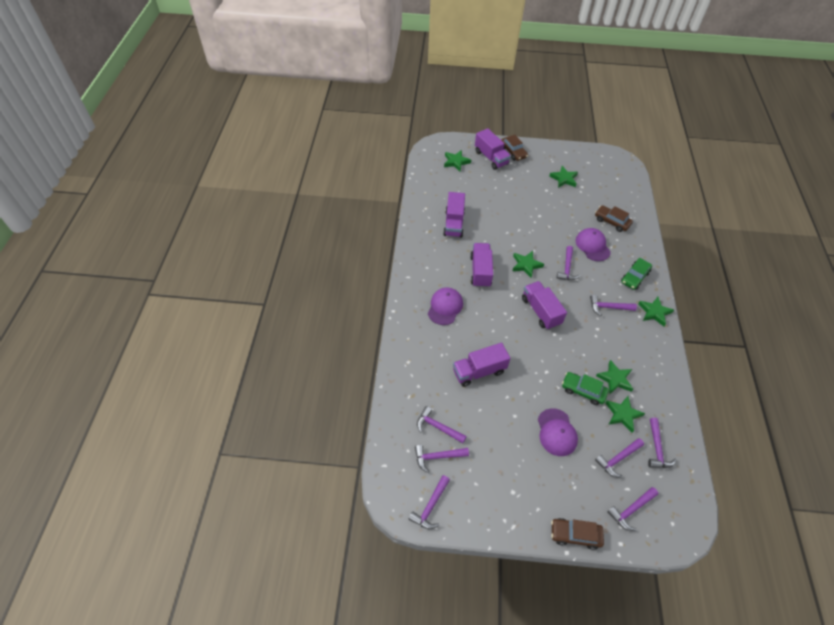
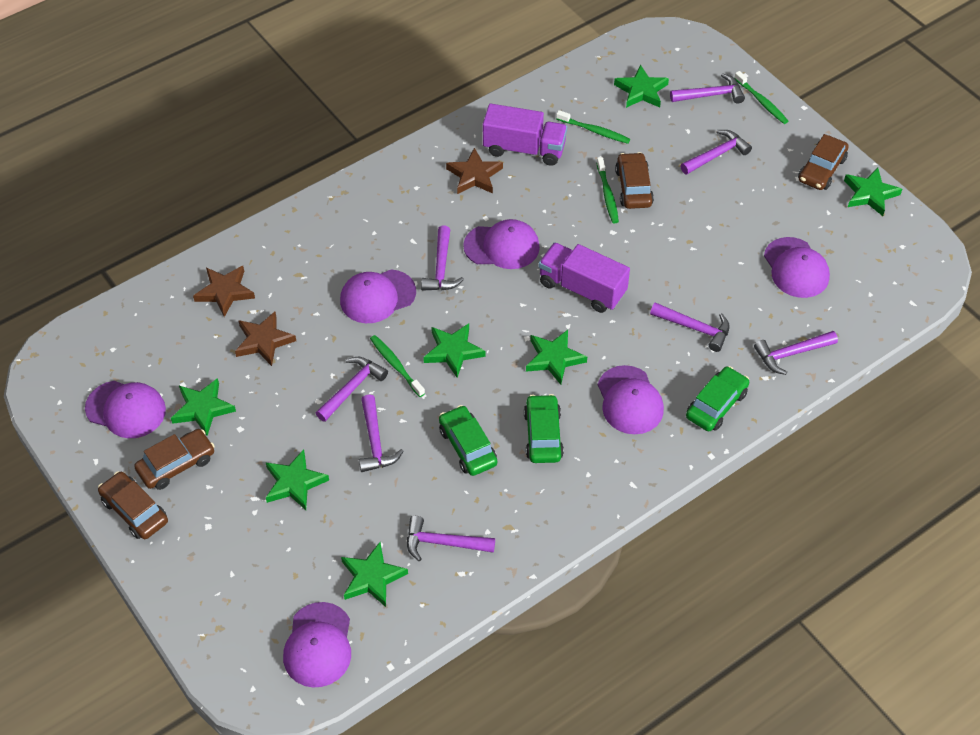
brown car: 3 -> 4
brown star: 0 -> 3
green car: 2 -> 3
green star: 6 -> 7
green toothbrush: 0 -> 4
purple cap: 3 -> 6
purple truck: 5 -> 2

